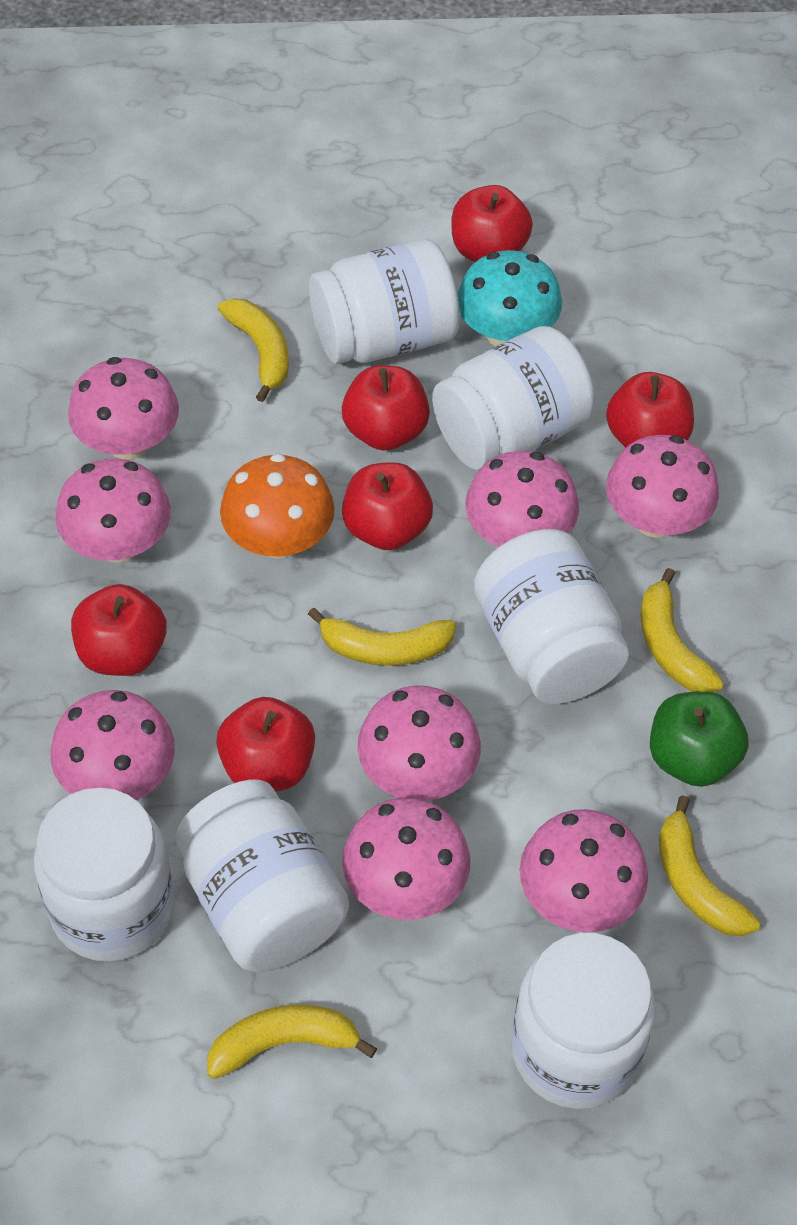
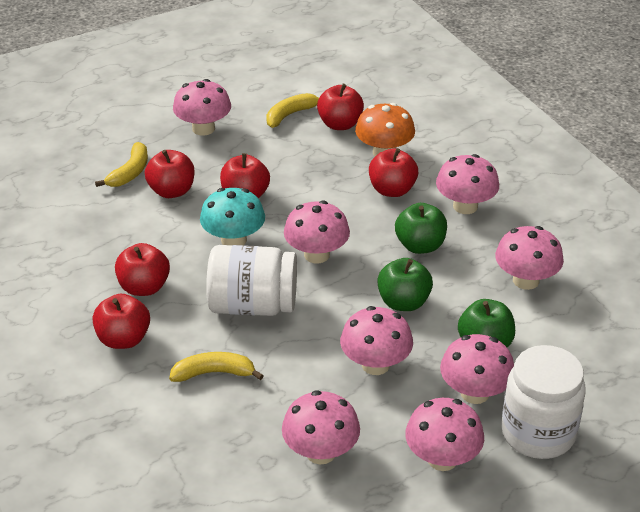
green apple: 1 -> 3
white jar: 6 -> 2
yellow banana: 5 -> 3

